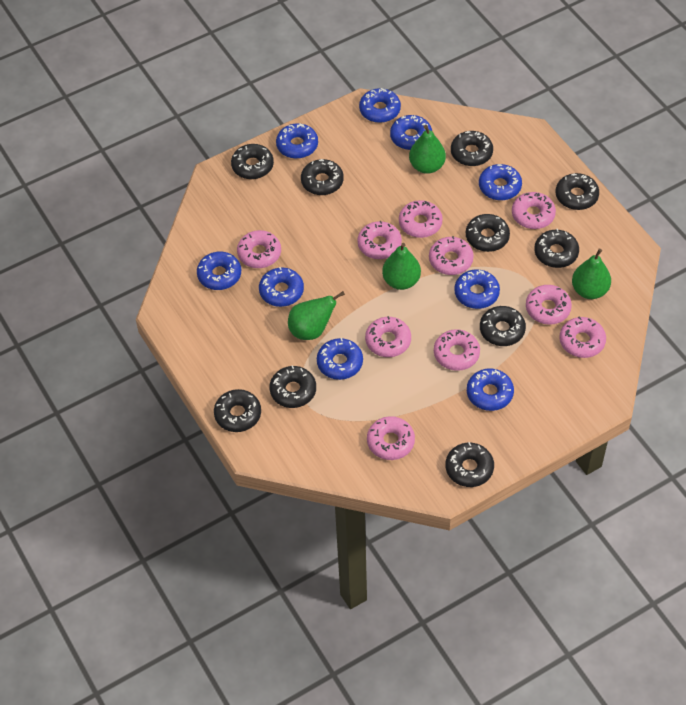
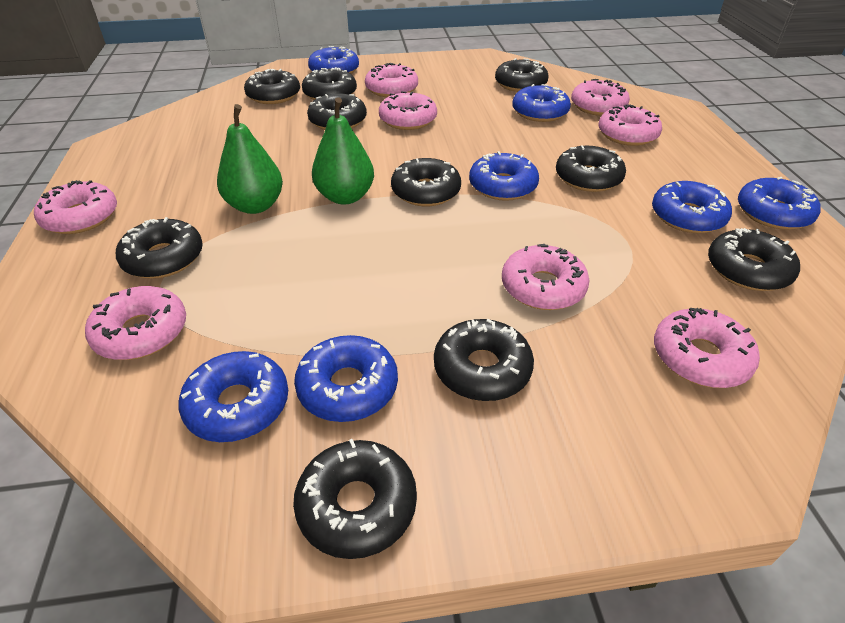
blue donut: 9 -> 7
green pear: 4 -> 2
pink donut: 10 -> 8

